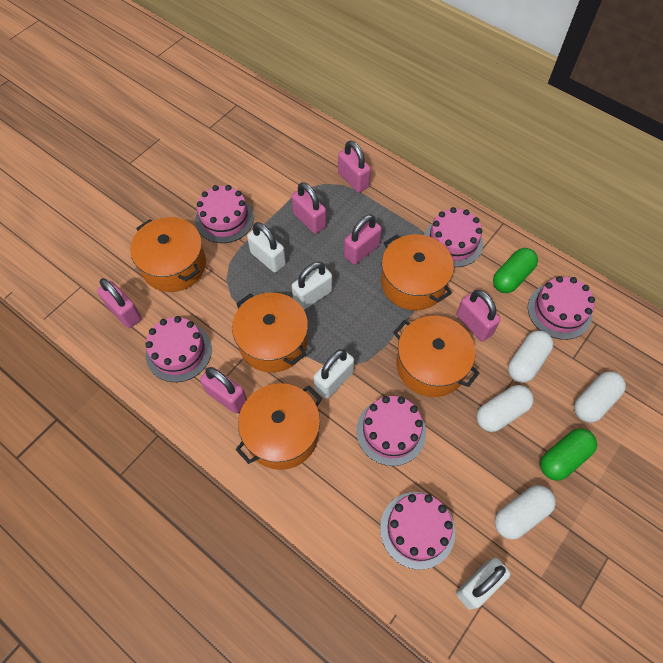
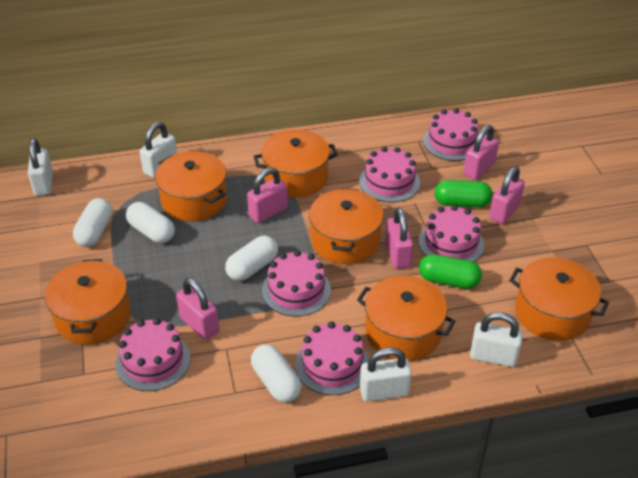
orange pot: 5 -> 6
pink padlock: 6 -> 5

